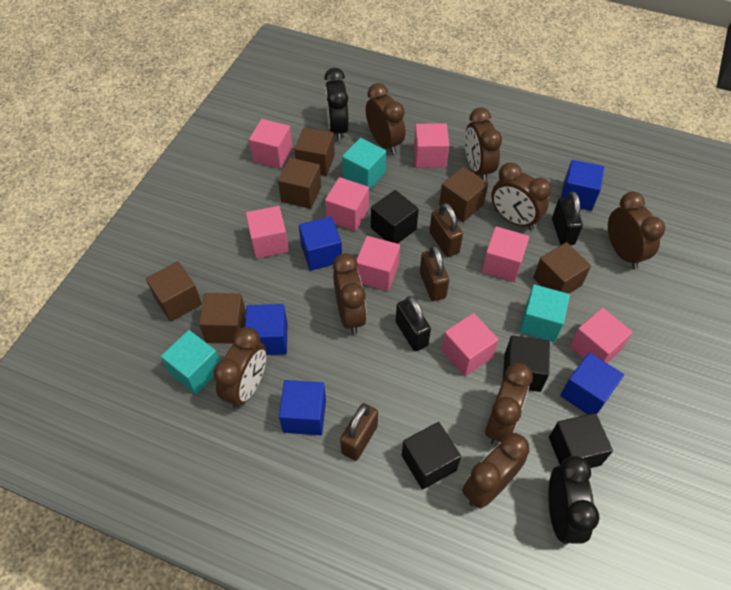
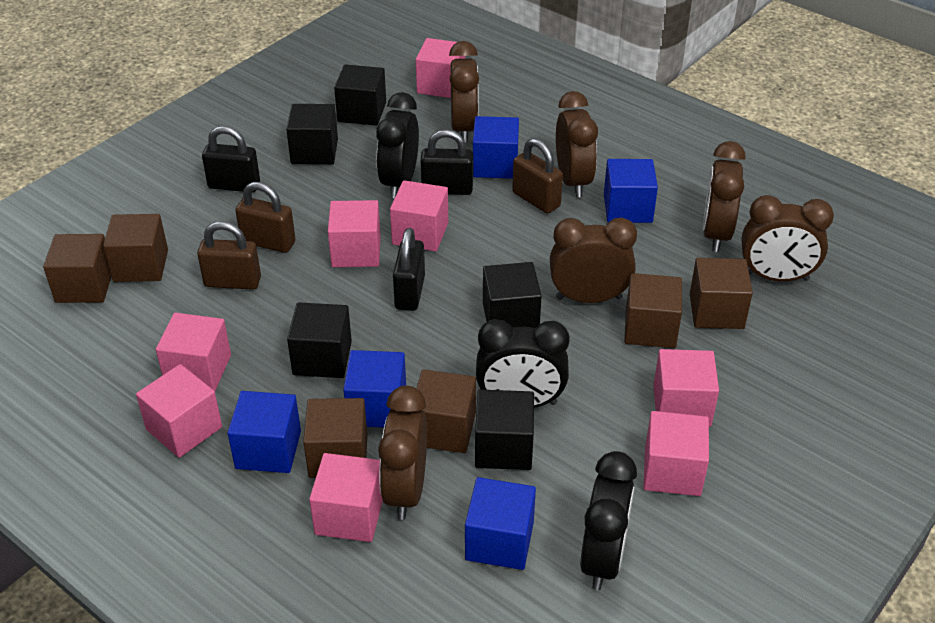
black clock: 2 -> 3
black cube: 4 -> 5
black padlock: 2 -> 3
brown clock: 8 -> 6
turquoise cube: 3 -> 0

